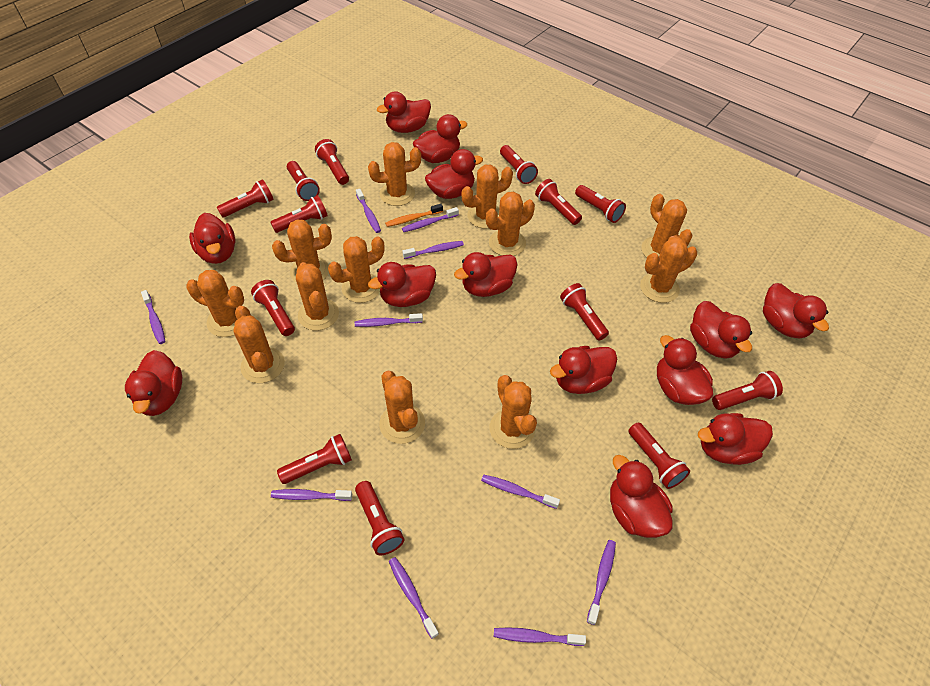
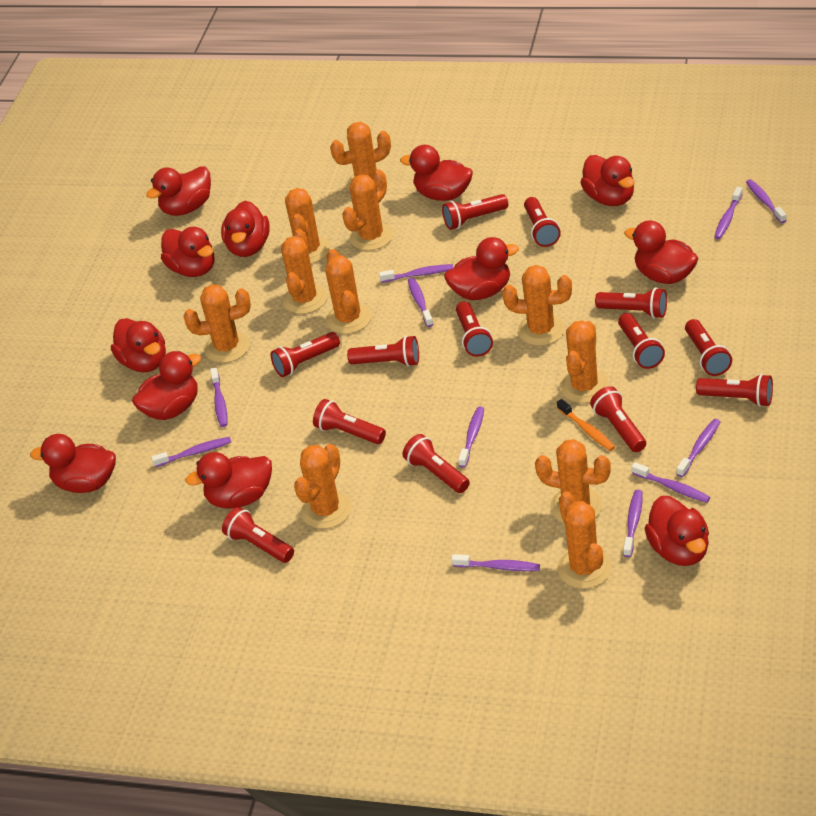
orange cactus: 12 -> 11
purple toothbrush: 10 -> 11
red duck: 13 -> 12

